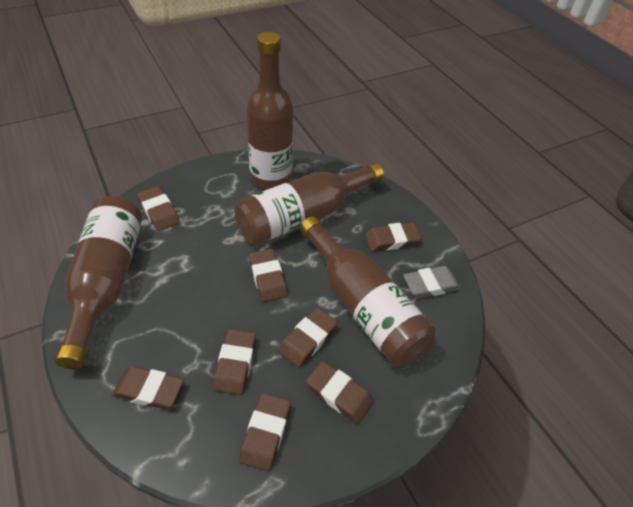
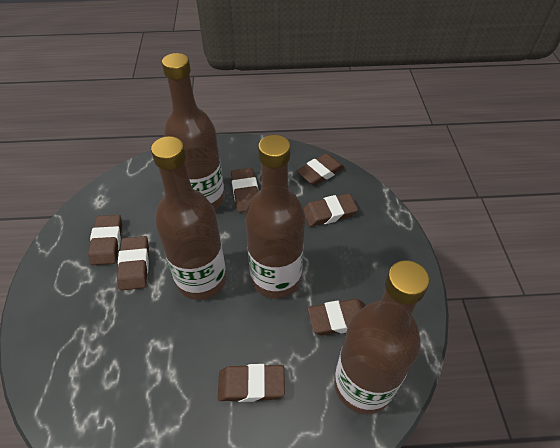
brown eraser: 8 -> 7
grey eraser: 1 -> 0

